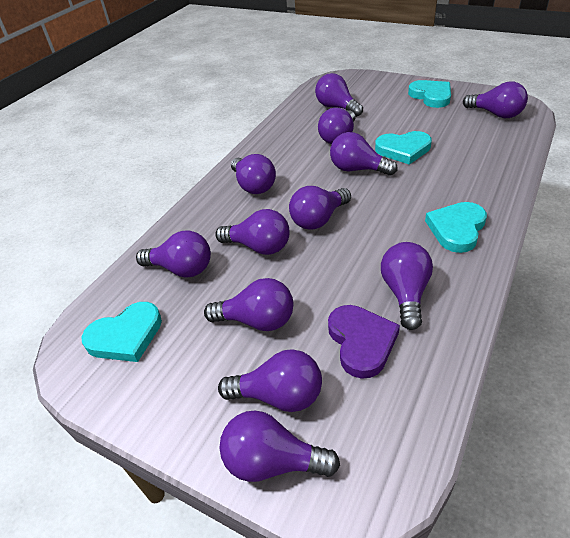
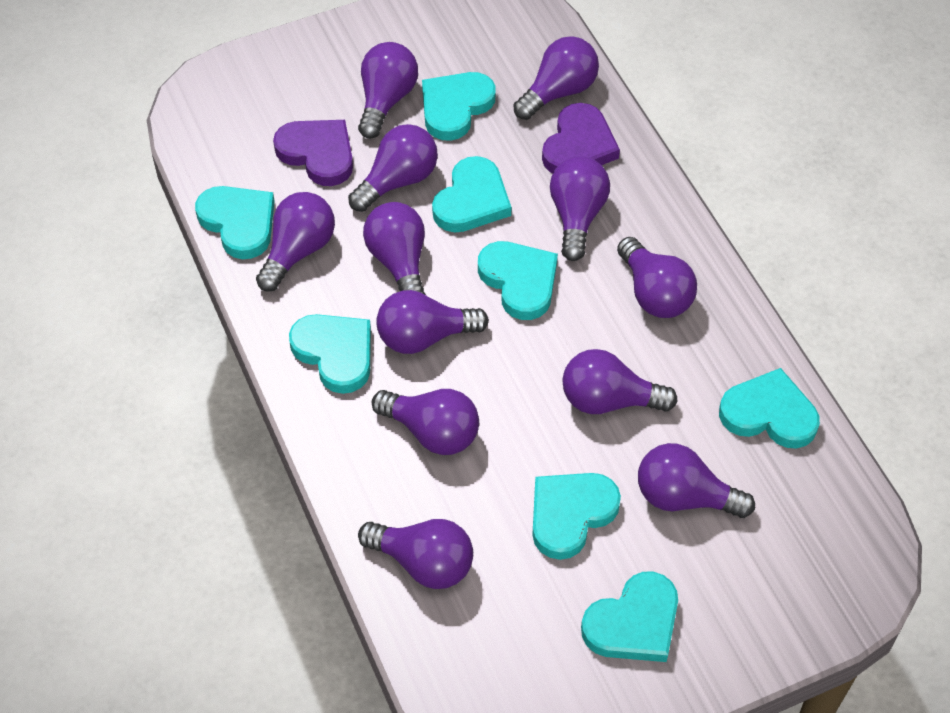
purple heart: 1 -> 2
turquoise heart: 4 -> 8

